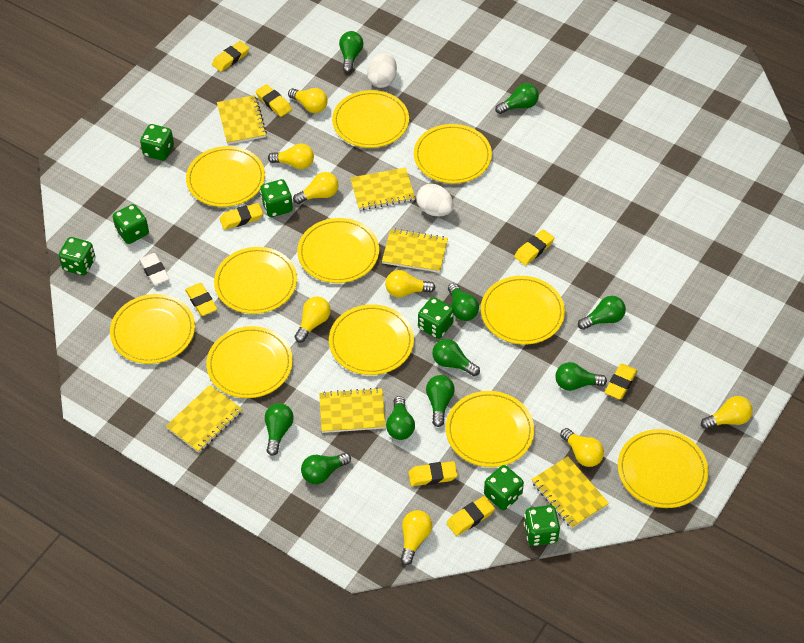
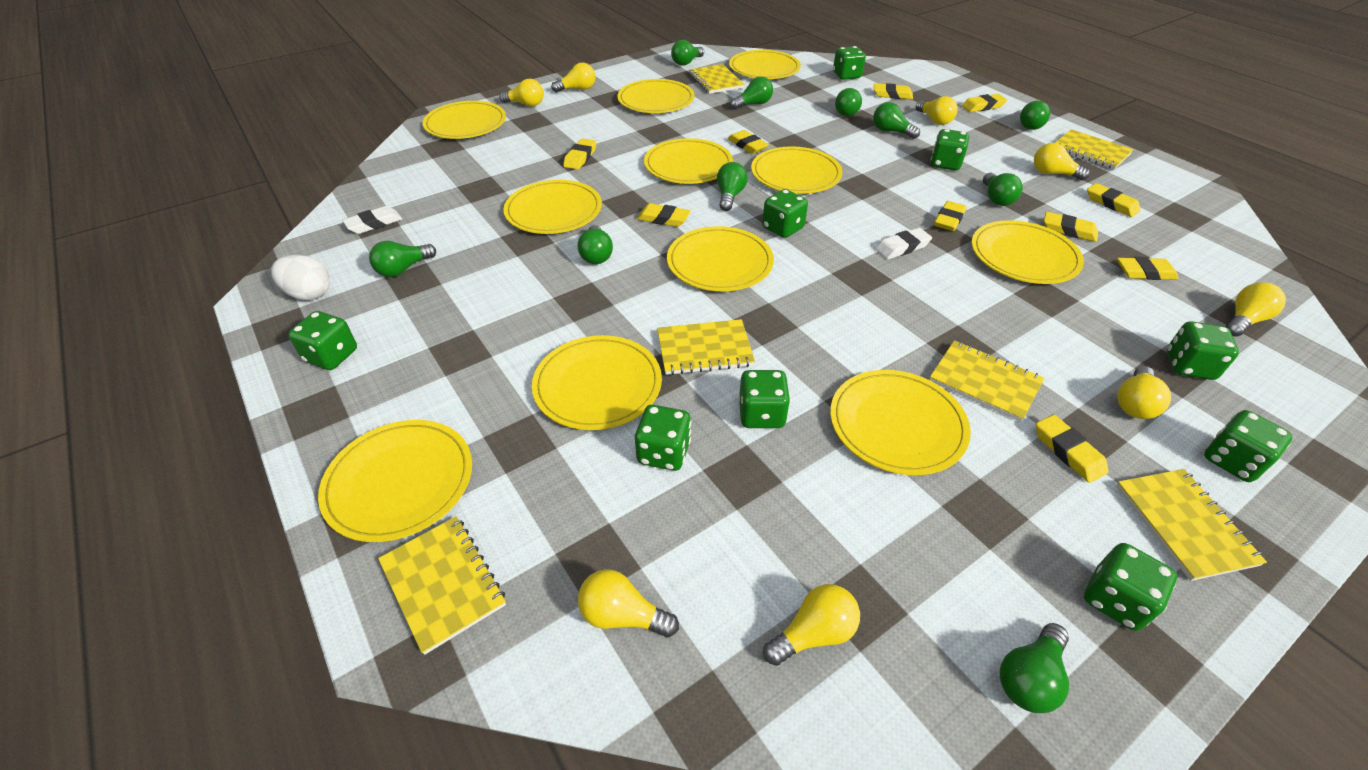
green dice: 7 -> 9
white egg: 2 -> 1
white eraser: 1 -> 2
yellow eraser: 8 -> 10

